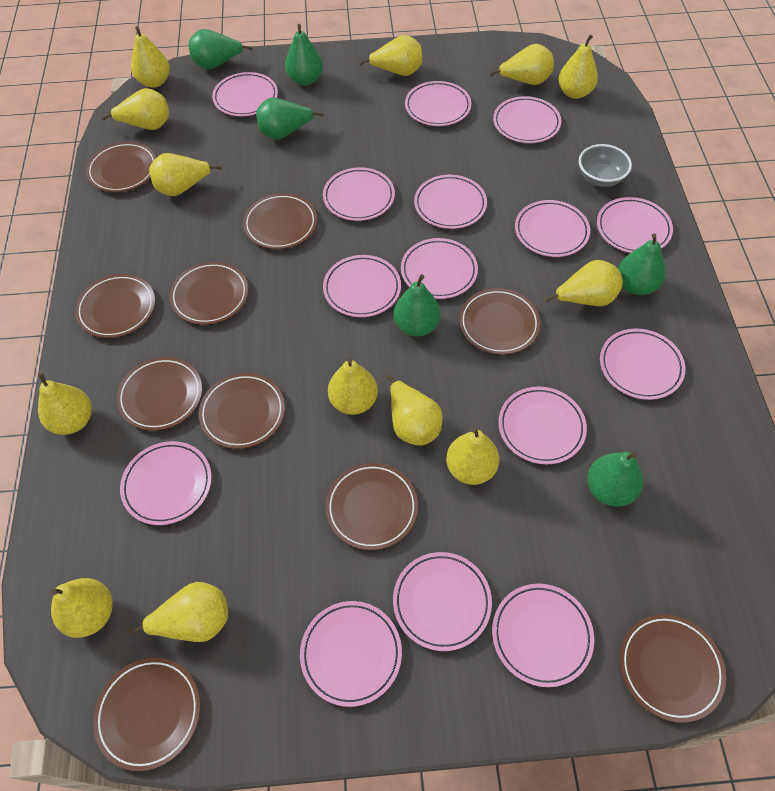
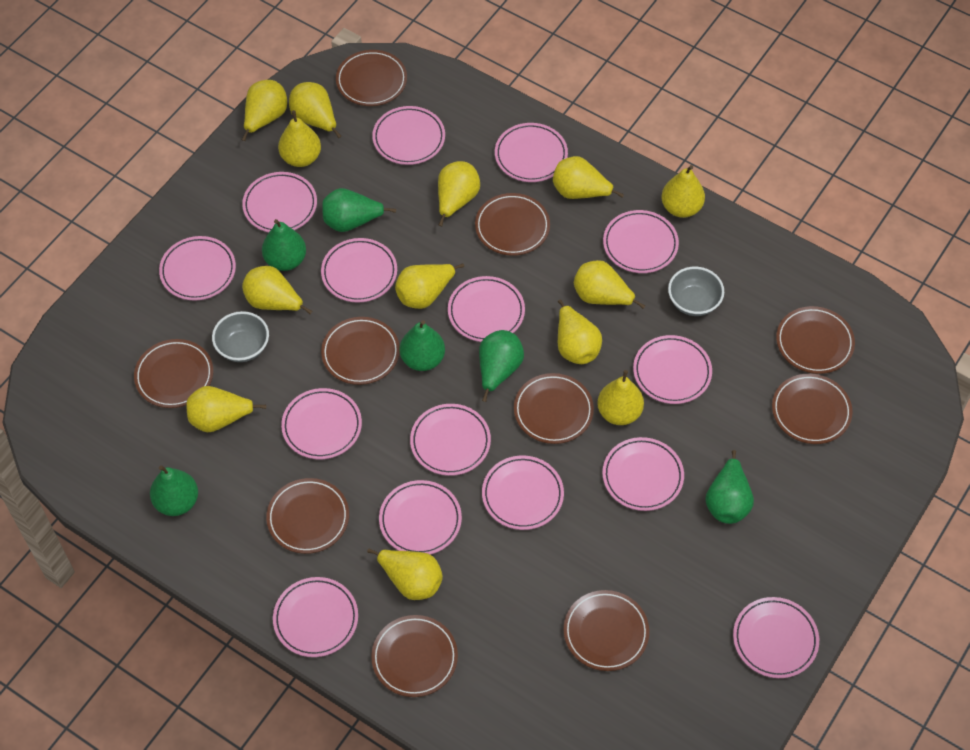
grey bowl: 1 -> 2

